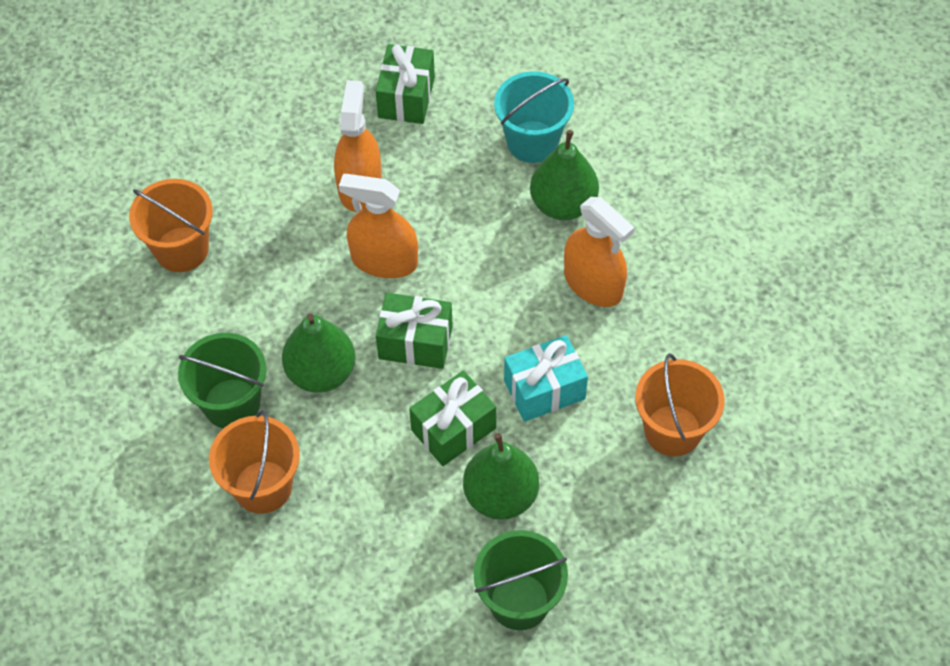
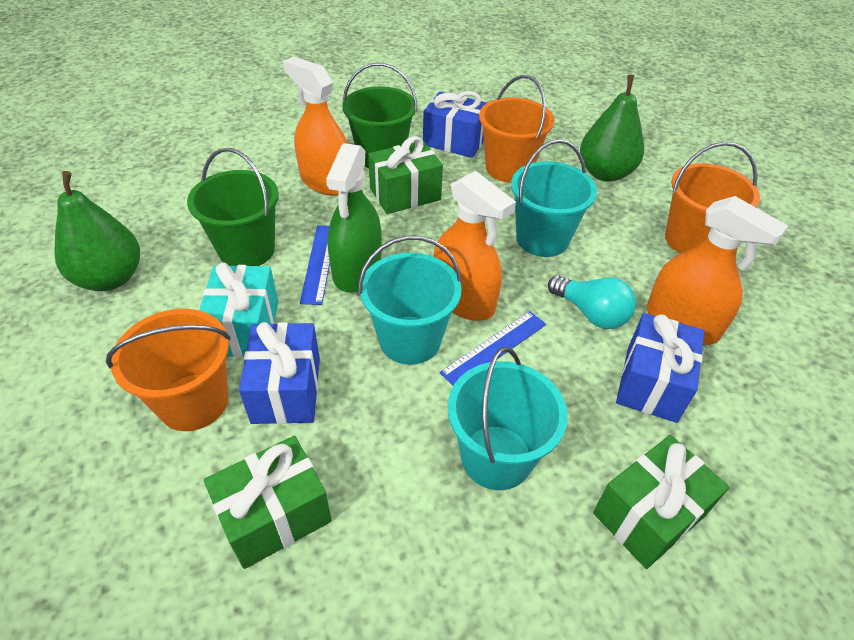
blue gift: 0 -> 3
blue ruler: 0 -> 2
green pear: 3 -> 2
green spray bottle: 0 -> 1
turquoise bucket: 1 -> 3
turquoise light bulb: 0 -> 1

